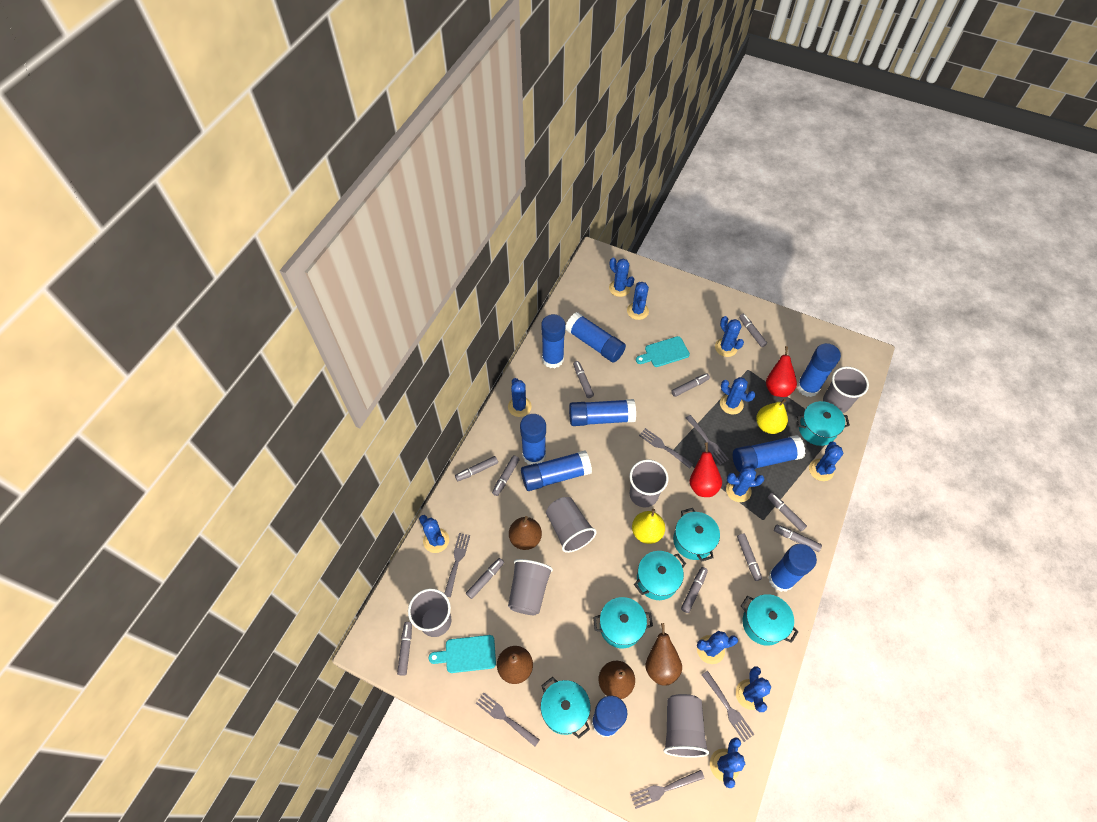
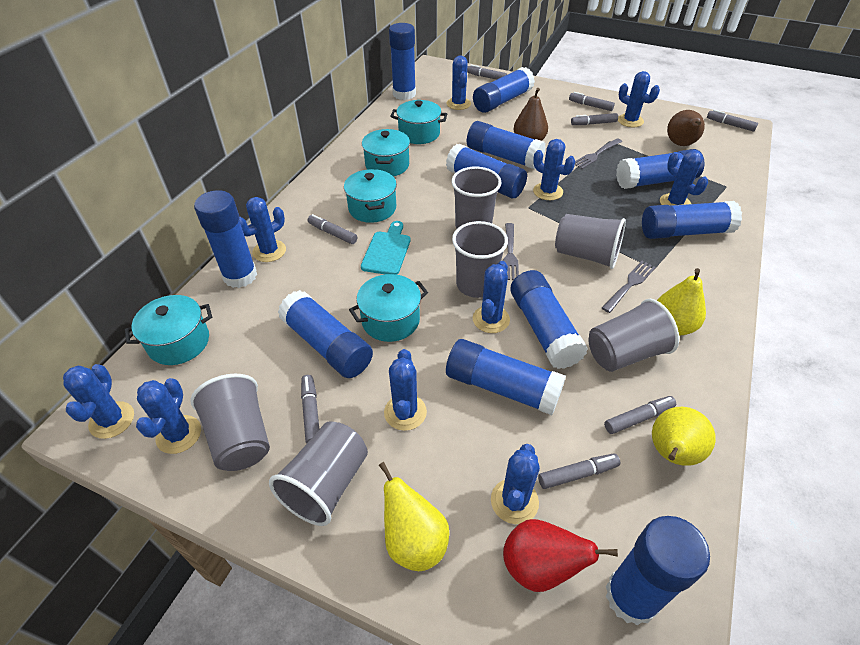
blue cactus: 11 -> 10
blue glue stick: 9 -> 11
brown pear: 4 -> 2
grey fork: 6 -> 3
grey marker: 11 -> 8
red pear: 2 -> 1
turquoise cutting board: 2 -> 1
turquoise pot: 6 -> 5
yellow pear: 2 -> 3

